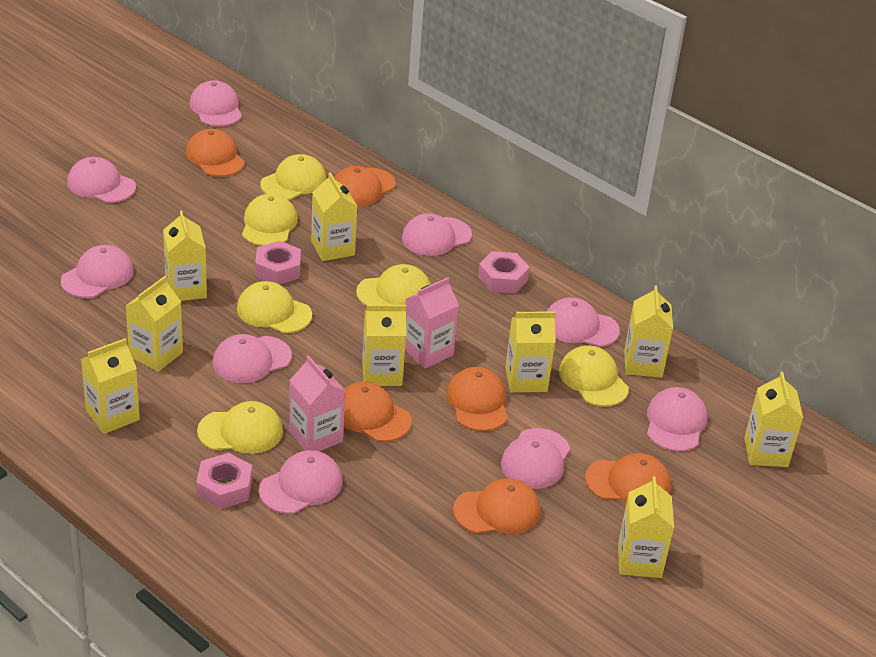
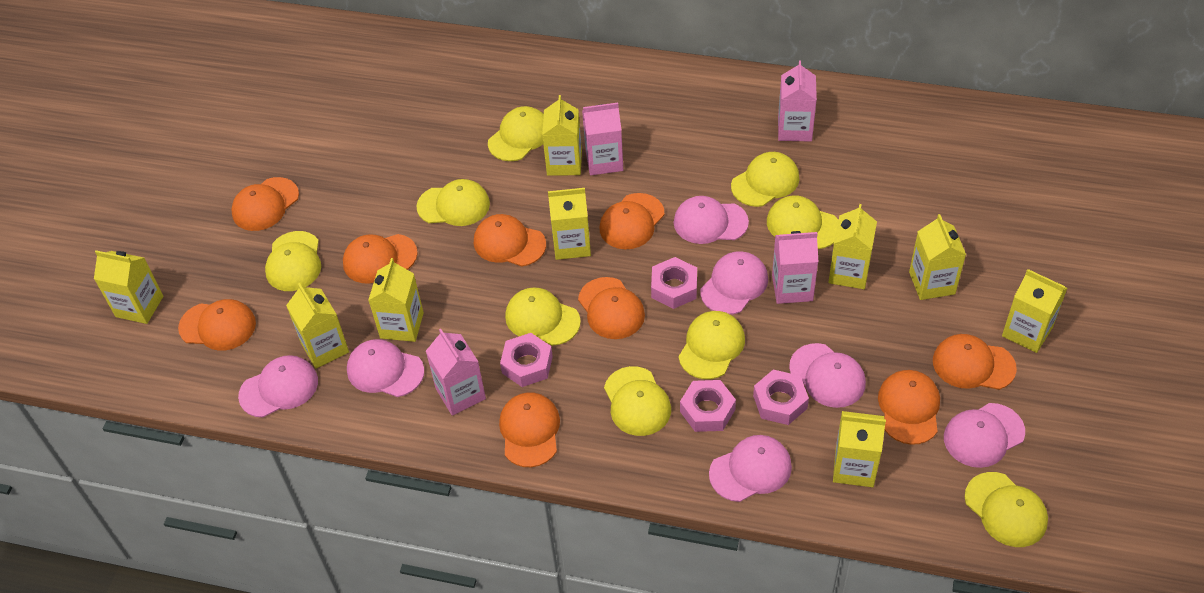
orange cap: 6 -> 9
pink cap: 9 -> 7
pink carton: 2 -> 4
pink nut: 3 -> 4
yellow cap: 6 -> 9

